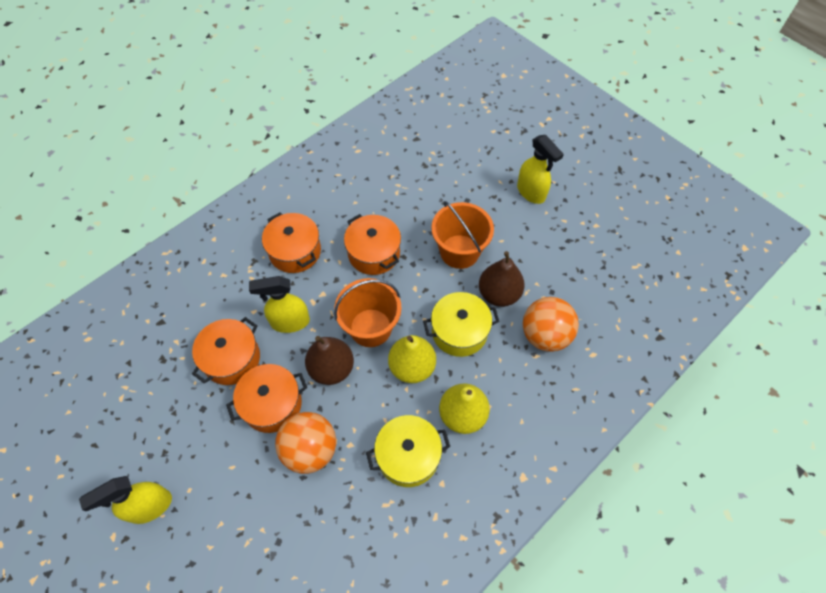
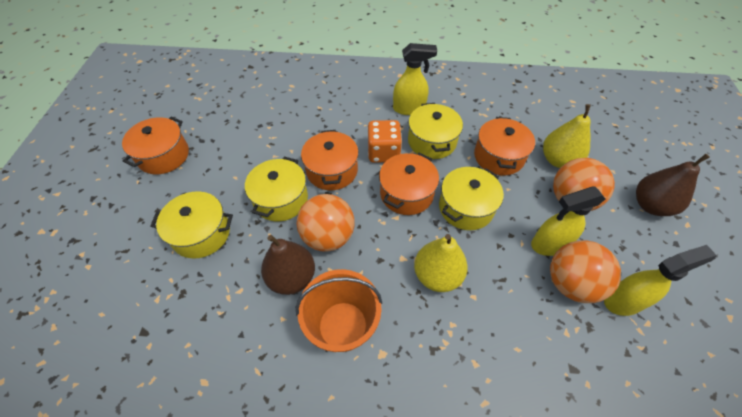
orange ball: 2 -> 3
orange bucket: 2 -> 1
orange dice: 0 -> 1
yellow pot: 2 -> 4

